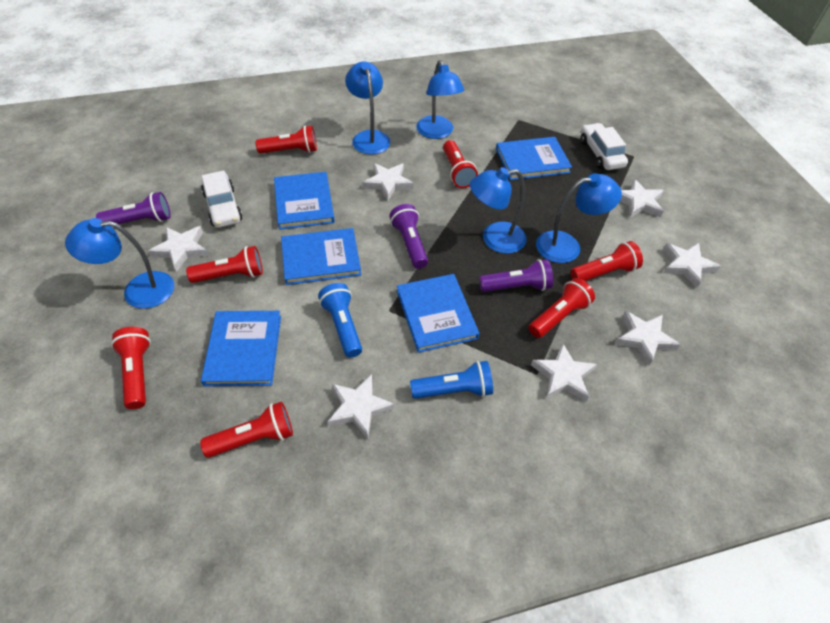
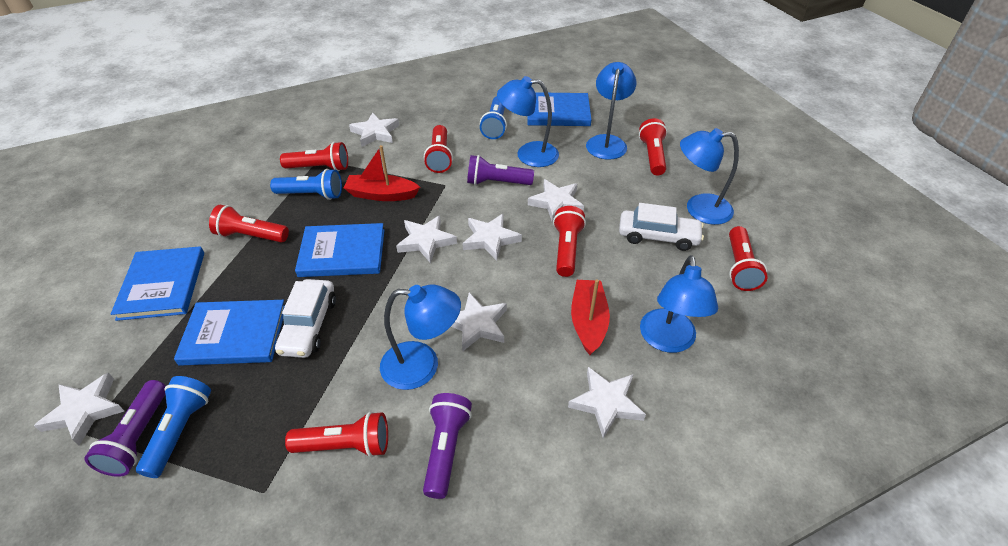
blue book: 5 -> 4
blue flashlight: 2 -> 3
red boat: 0 -> 2

